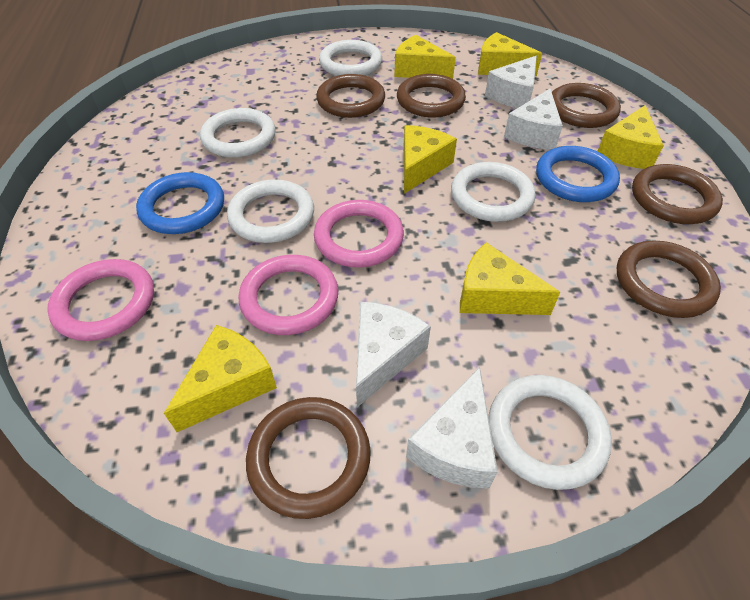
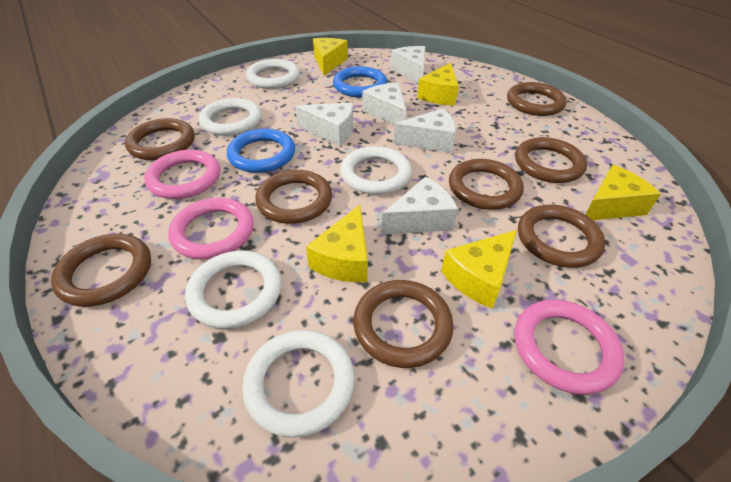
brown ring: 6 -> 8
white cheese: 4 -> 5
yellow cheese: 6 -> 5

